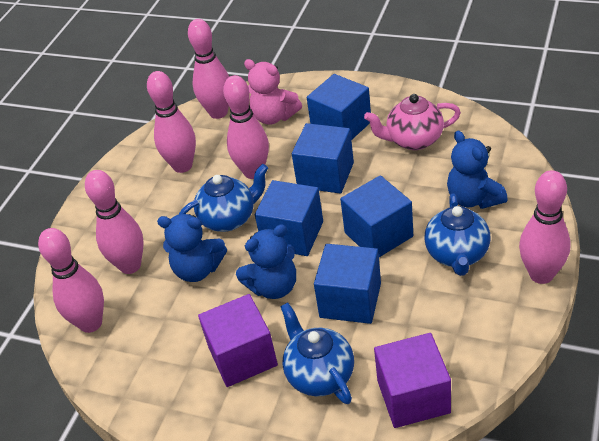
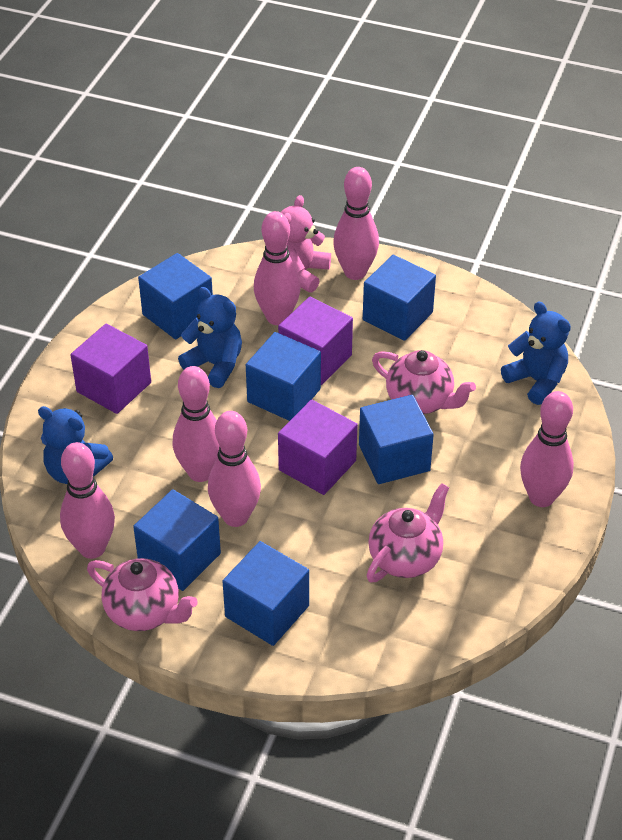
blue cube: 5 -> 6
blue teapot: 3 -> 0
pink teapot: 1 -> 3
purple cube: 2 -> 3

